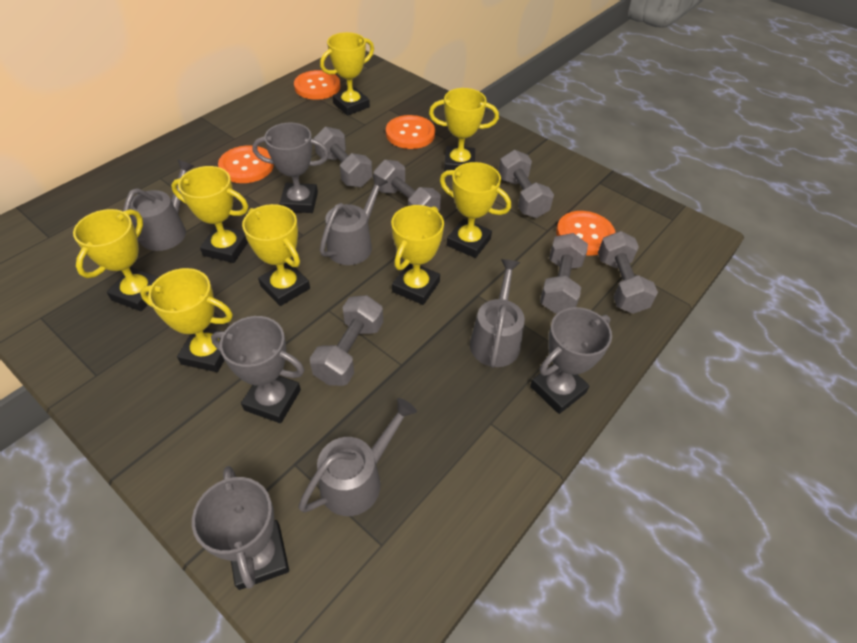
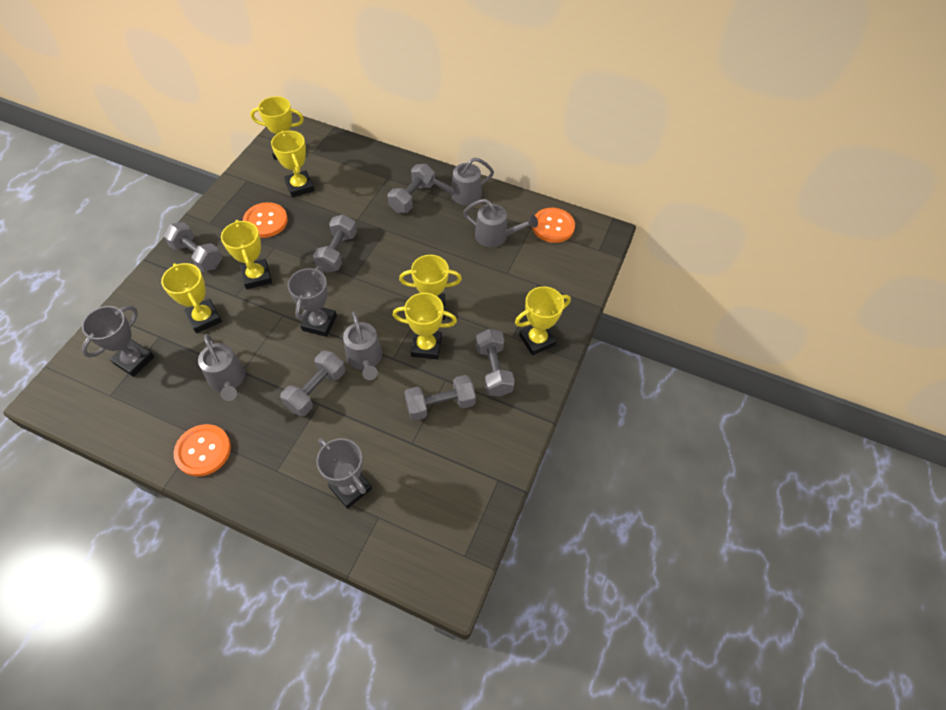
grey trophy: 4 -> 3
orange button: 4 -> 3
yellow trophy: 8 -> 7

